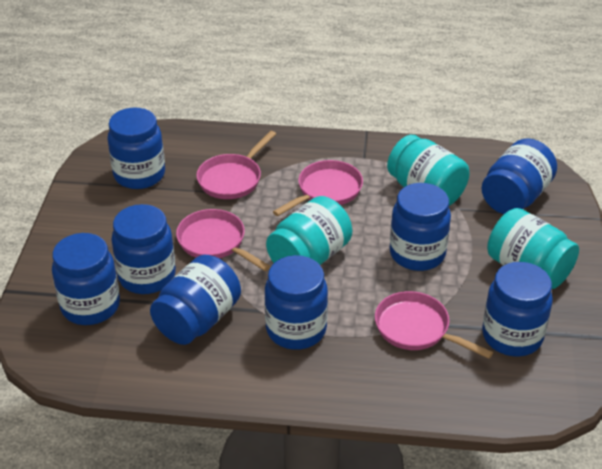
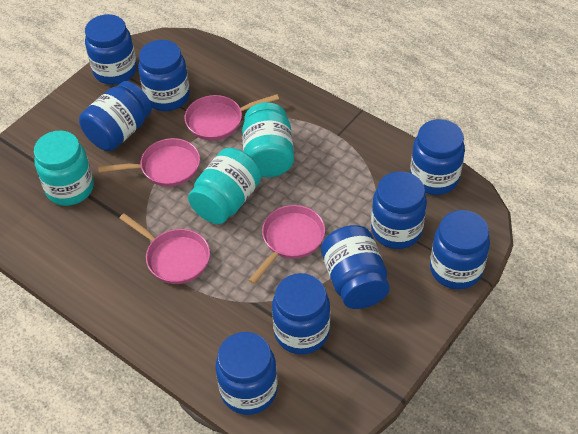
blue jar: 8 -> 9

